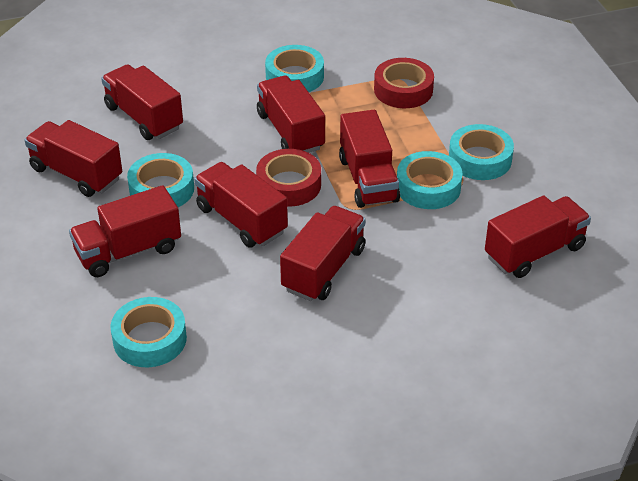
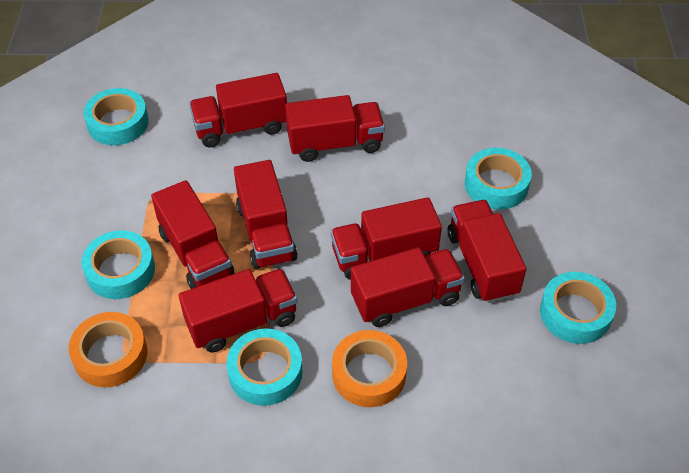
orange tape: 0 -> 2
red tape: 2 -> 0

